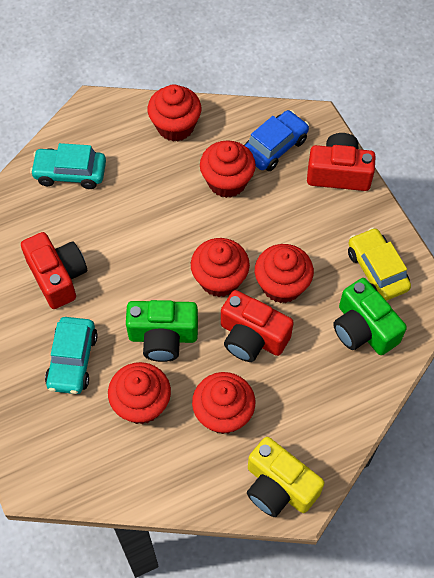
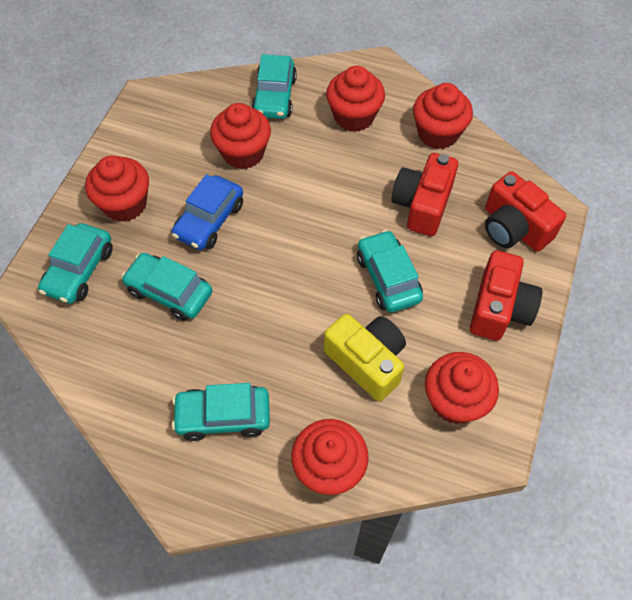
green camera: 2 -> 0
turquoise car: 2 -> 5
yellow car: 1 -> 0

